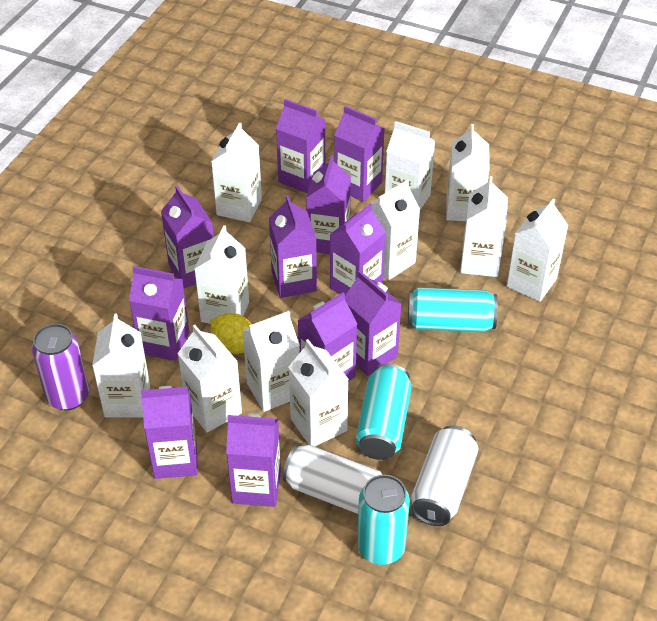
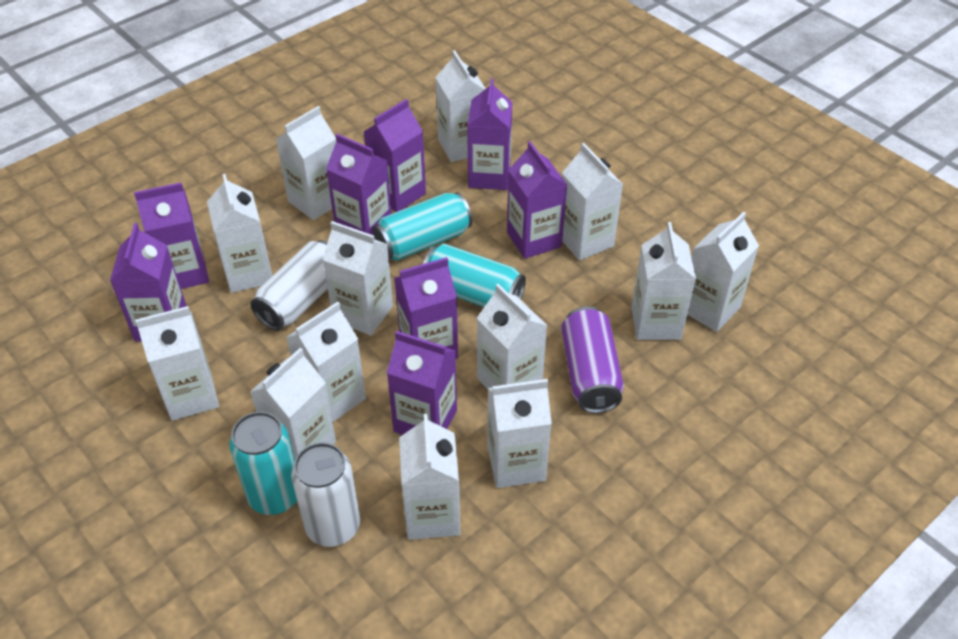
purple carton: 11 -> 8
white carton: 11 -> 13
yellow lemon: 1 -> 0

